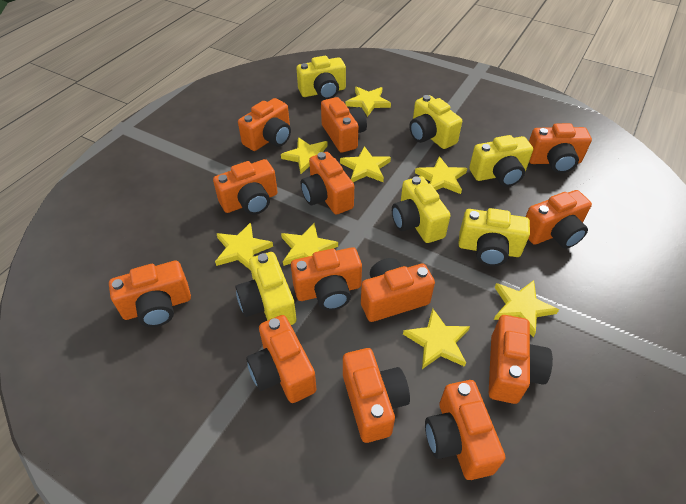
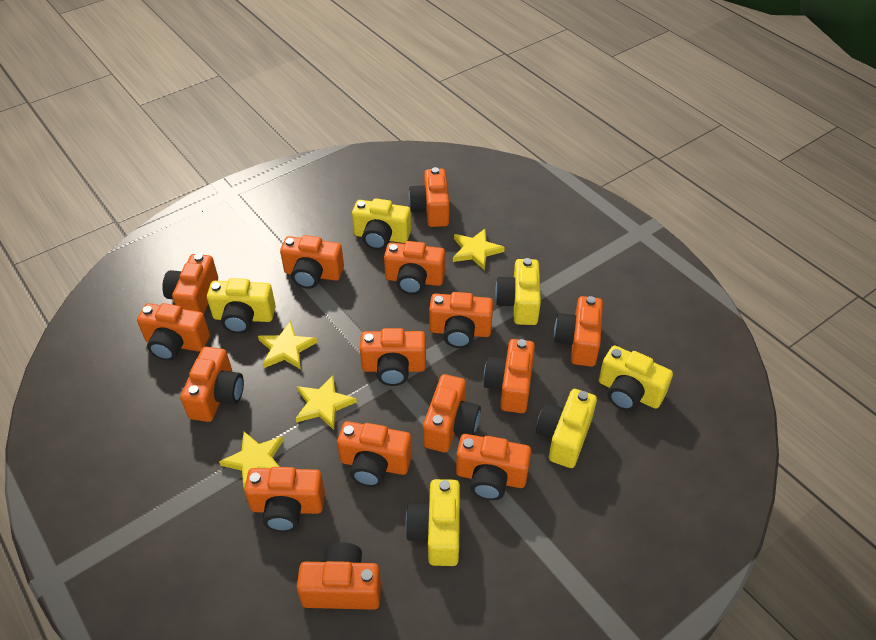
orange camera: 13 -> 15
yellow star: 8 -> 4

